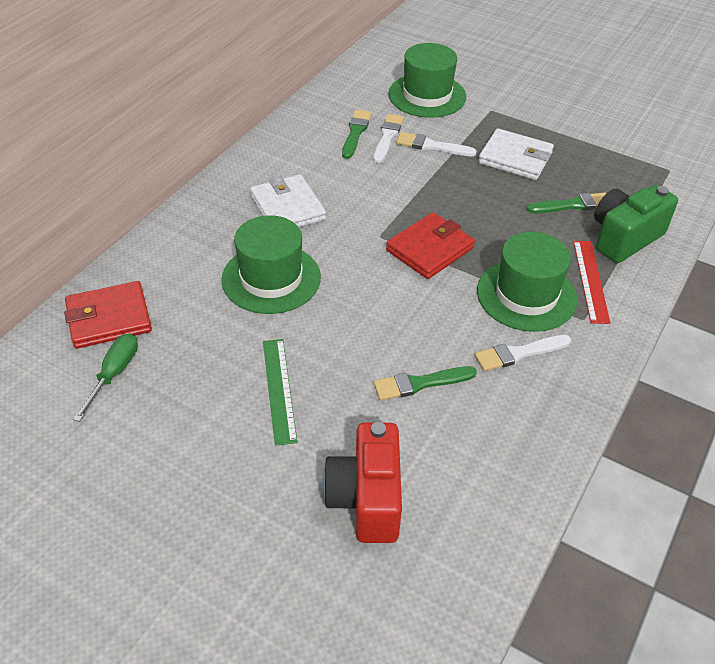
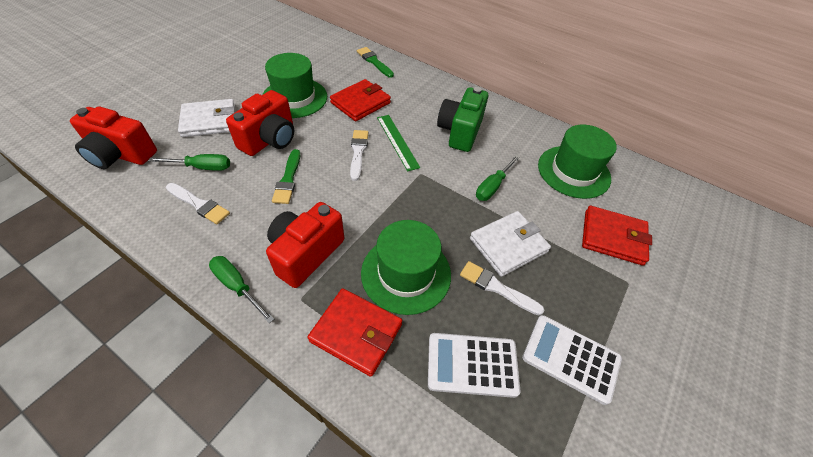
green brush: 3 -> 2
green screwdriver: 1 -> 3
red camera: 1 -> 3
red ruler: 1 -> 0
red wallet: 2 -> 3
white calculator: 0 -> 2

